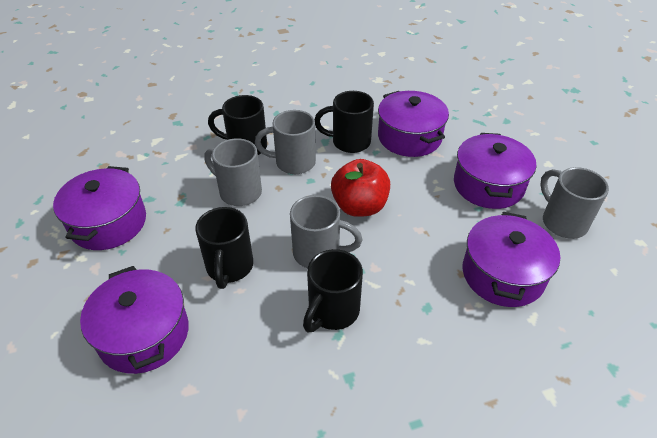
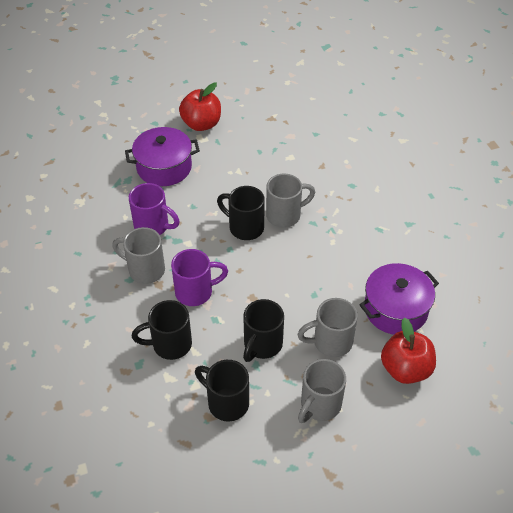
purple mug: 0 -> 2
purple pot: 5 -> 2
red apple: 1 -> 2

